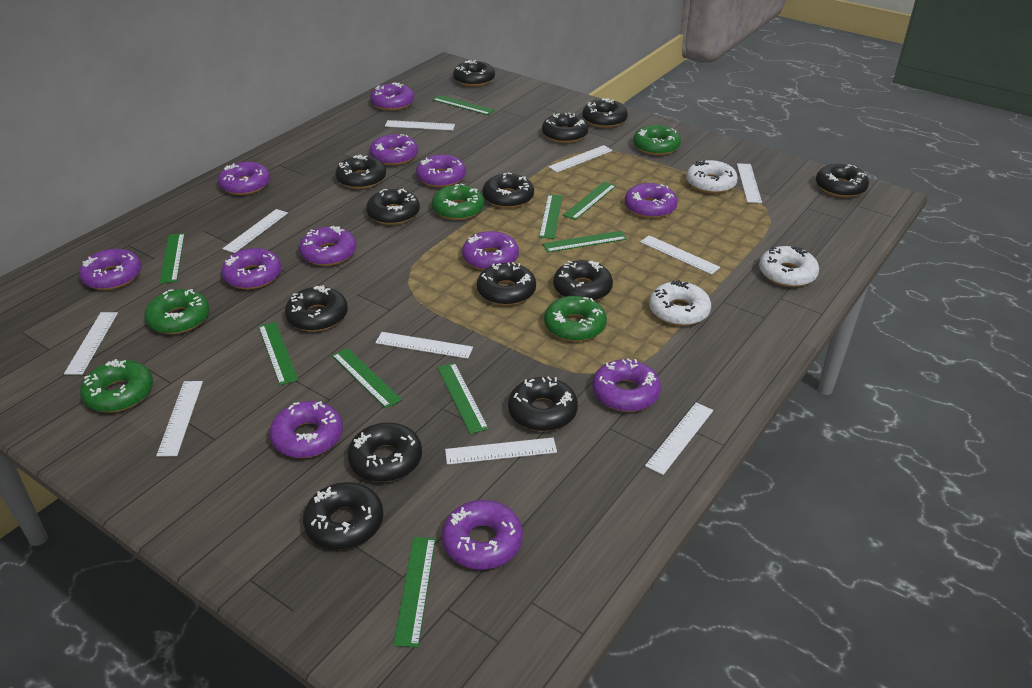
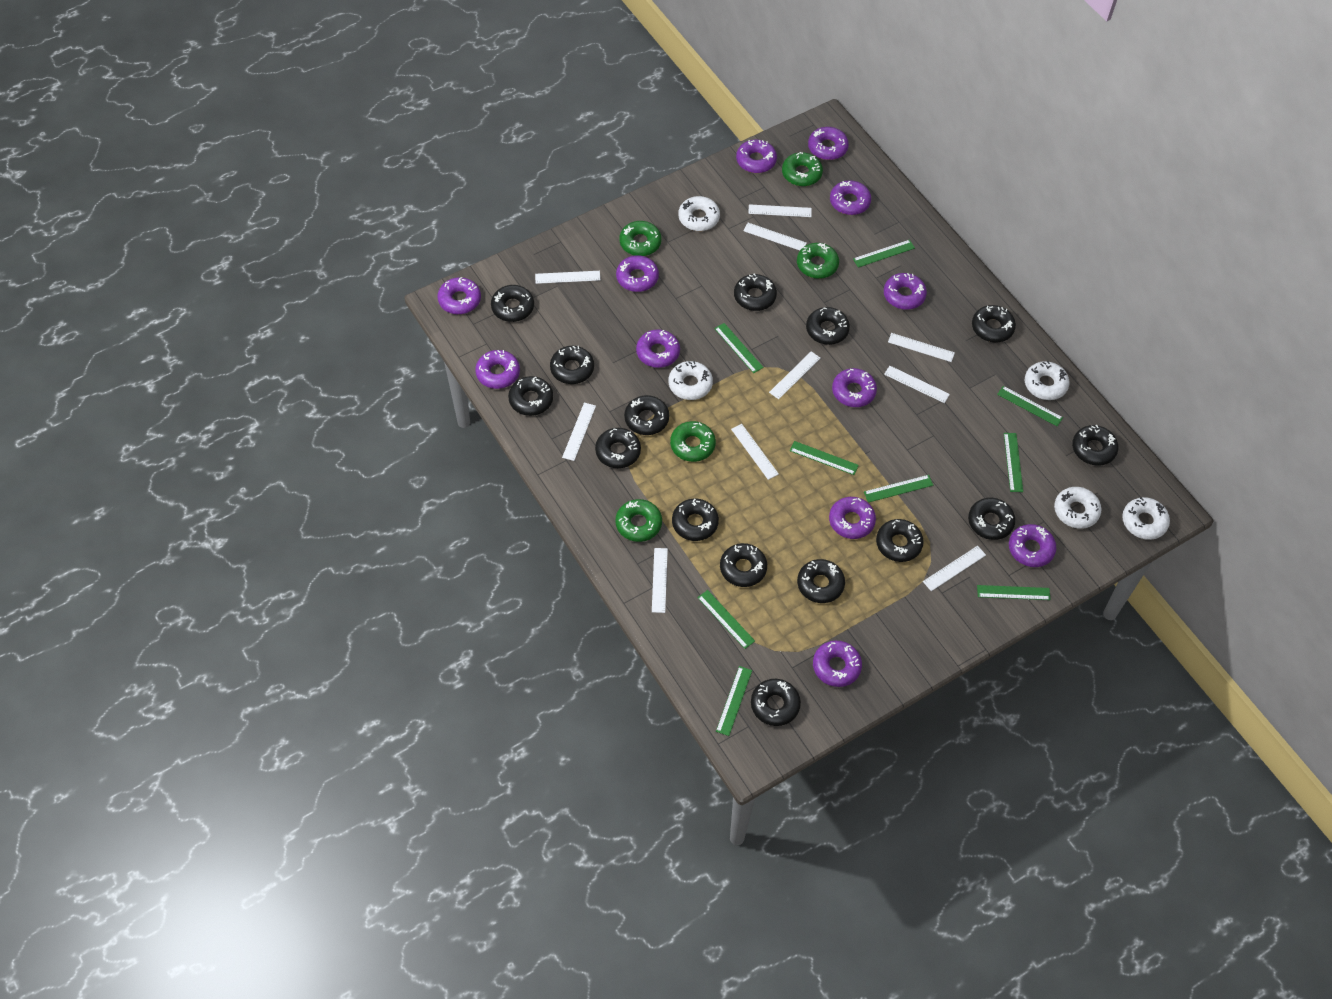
black donut: 13 -> 15
white donut: 3 -> 5

